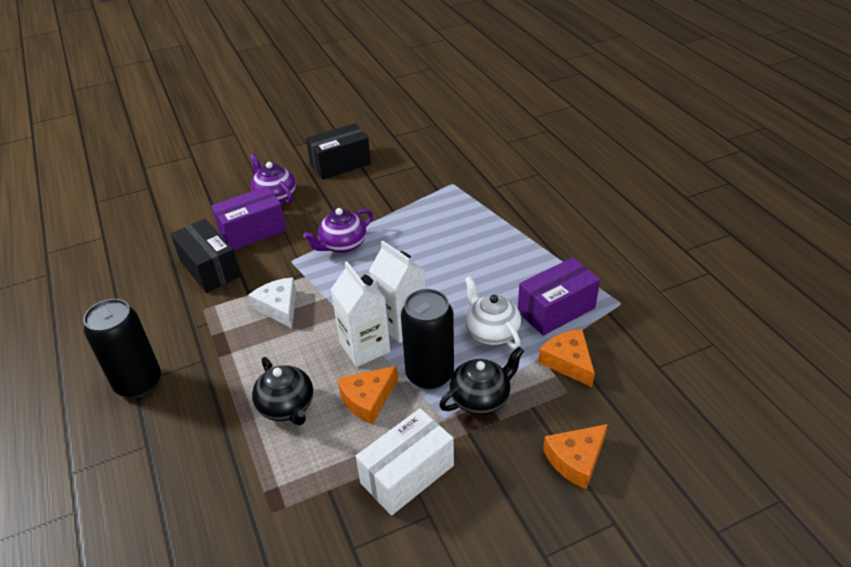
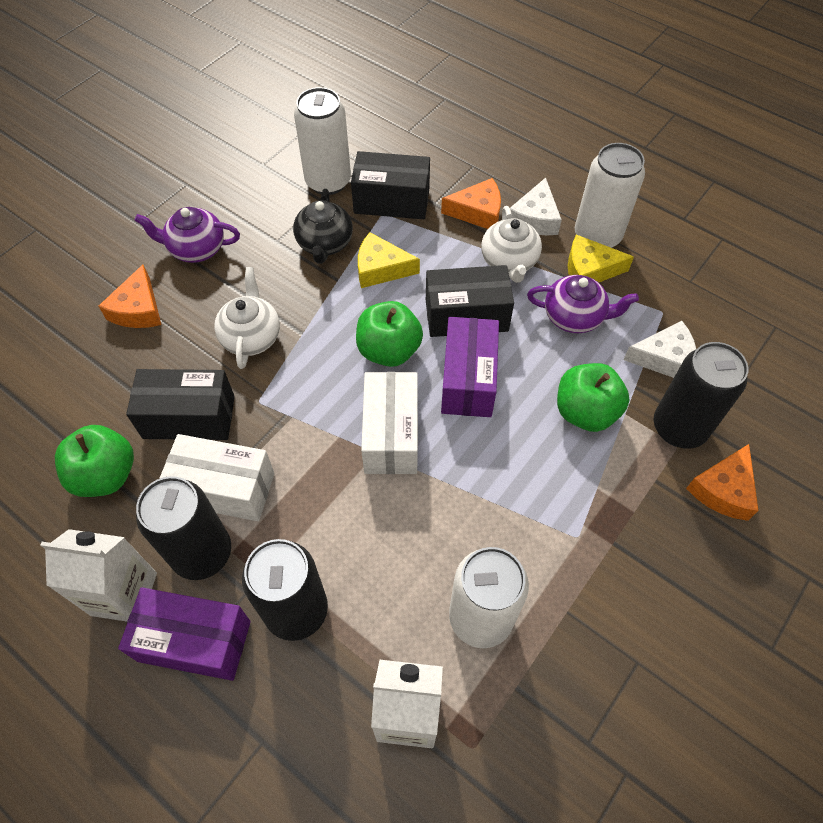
black box: 2 -> 3
black can: 2 -> 3
black teapot: 2 -> 1
green apple: 0 -> 3
white box: 1 -> 2
white can: 0 -> 3
white cheese: 1 -> 2
white teapot: 1 -> 2
yellow cheese: 0 -> 2

